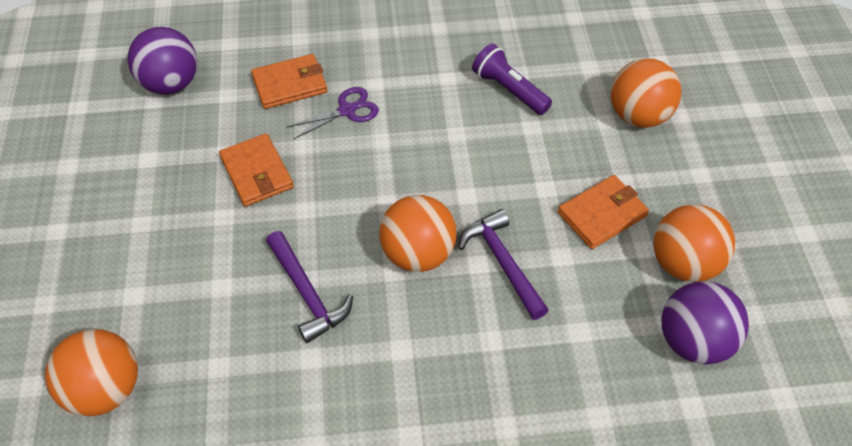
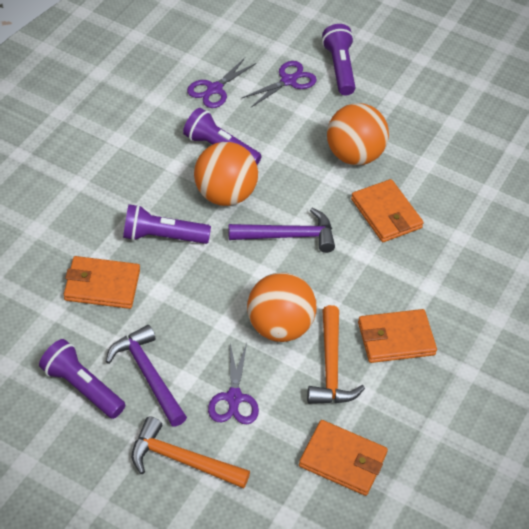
orange ball: 4 -> 3
orange hammer: 0 -> 2
orange wallet: 3 -> 4
purple ball: 2 -> 0
purple flashlight: 1 -> 4
purple scissors: 1 -> 3

